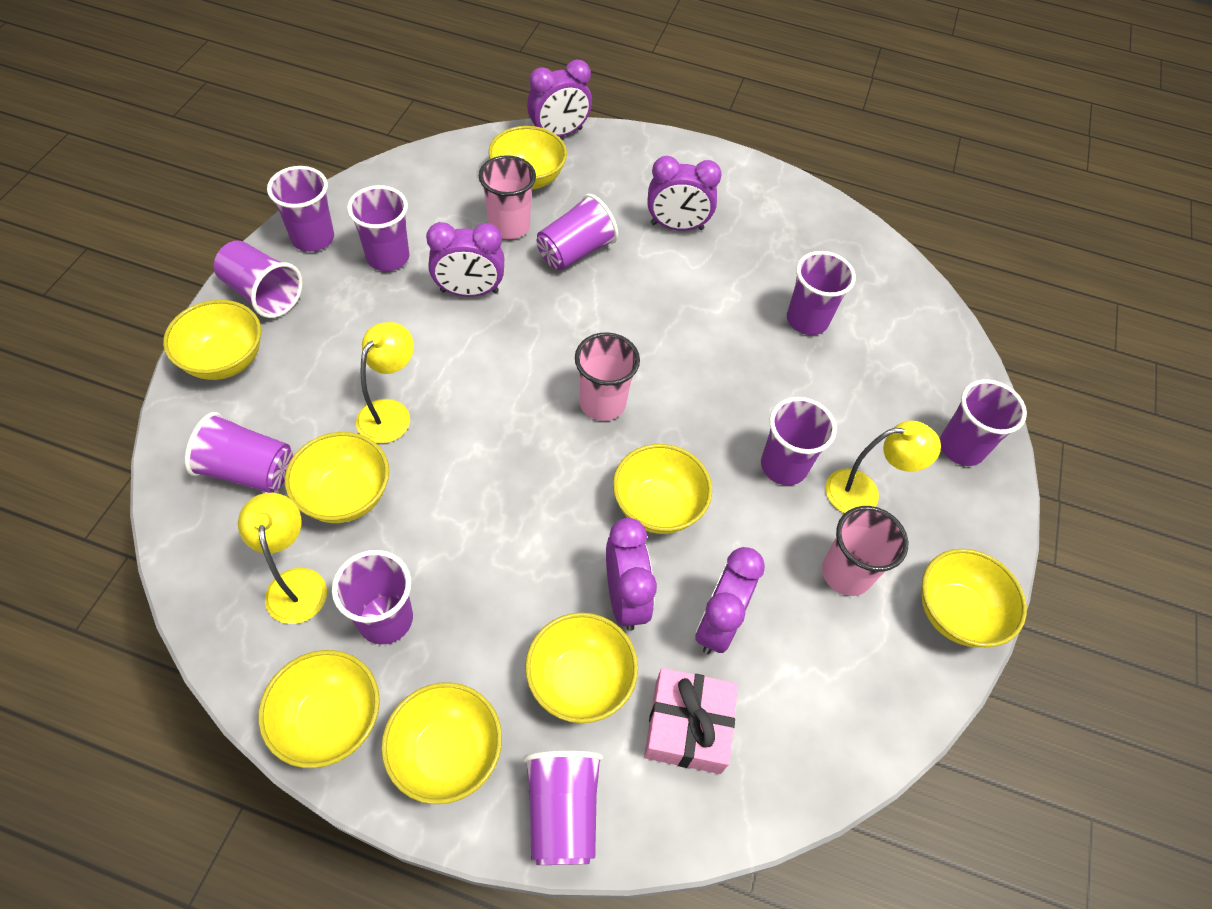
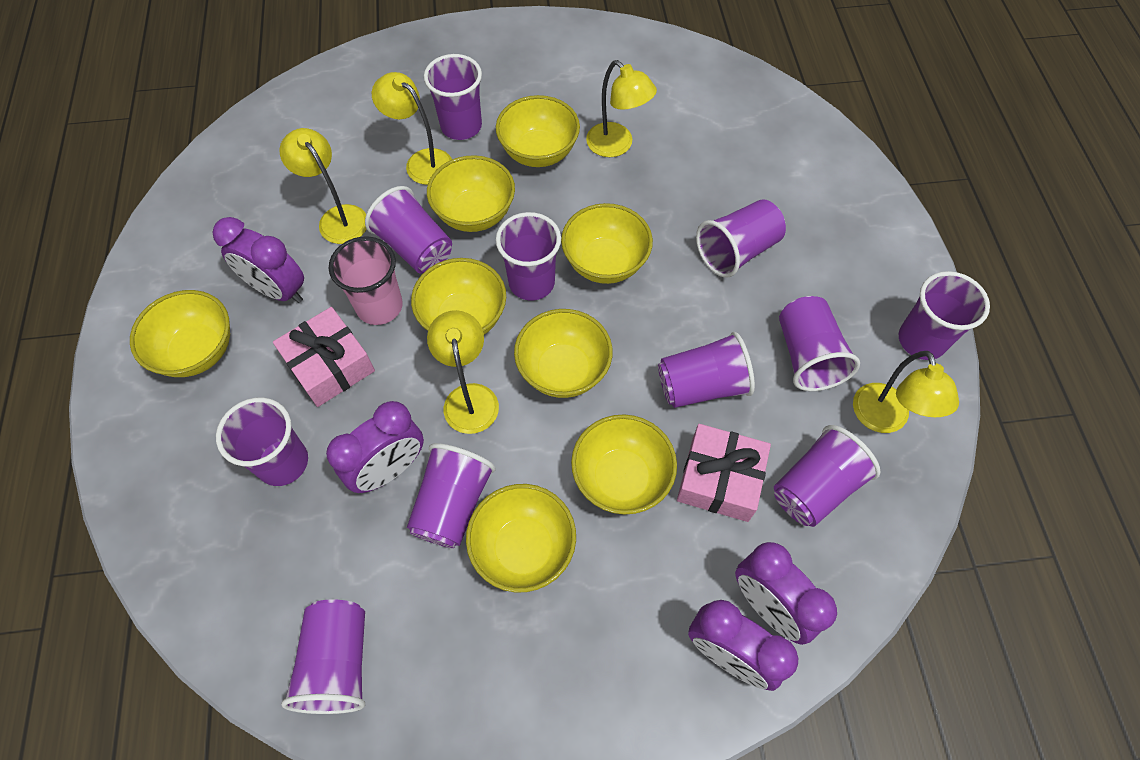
pink cup: 3 -> 1
pink gift: 1 -> 2
purple clock: 5 -> 4
purple cup: 10 -> 11
yellow lamp: 3 -> 5

